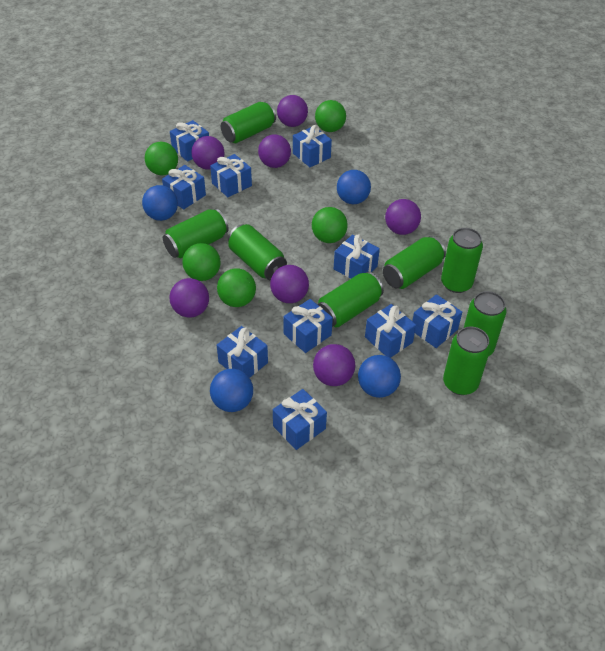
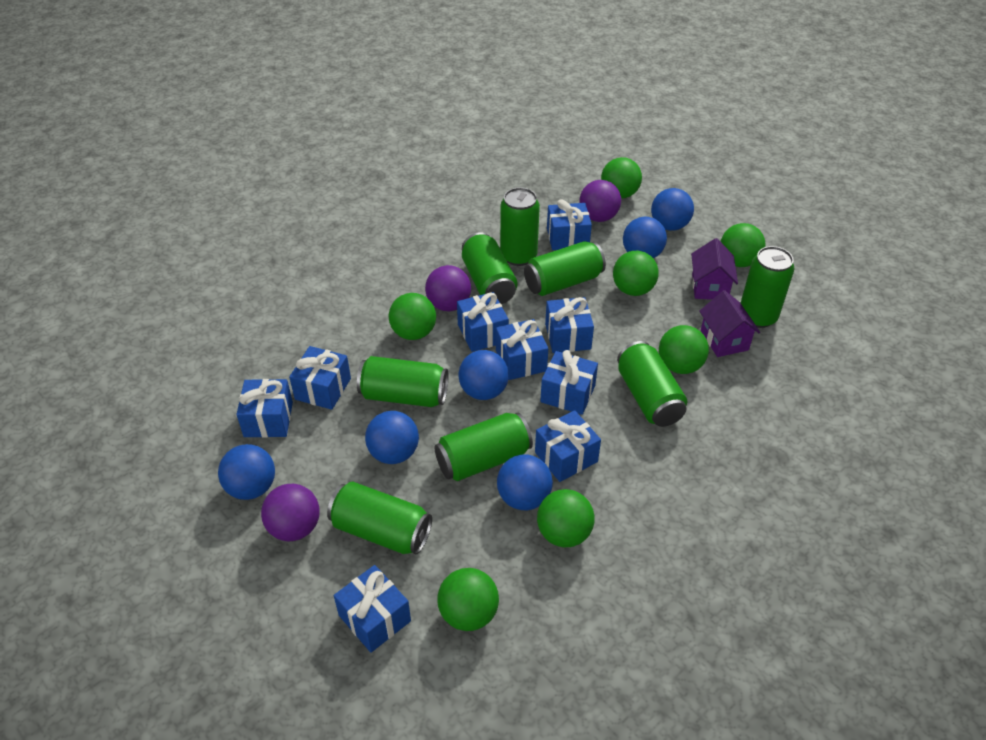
blue ball: 4 -> 6
blue gift: 10 -> 9
green ball: 5 -> 7
purple ball: 7 -> 3
purple house: 0 -> 2

